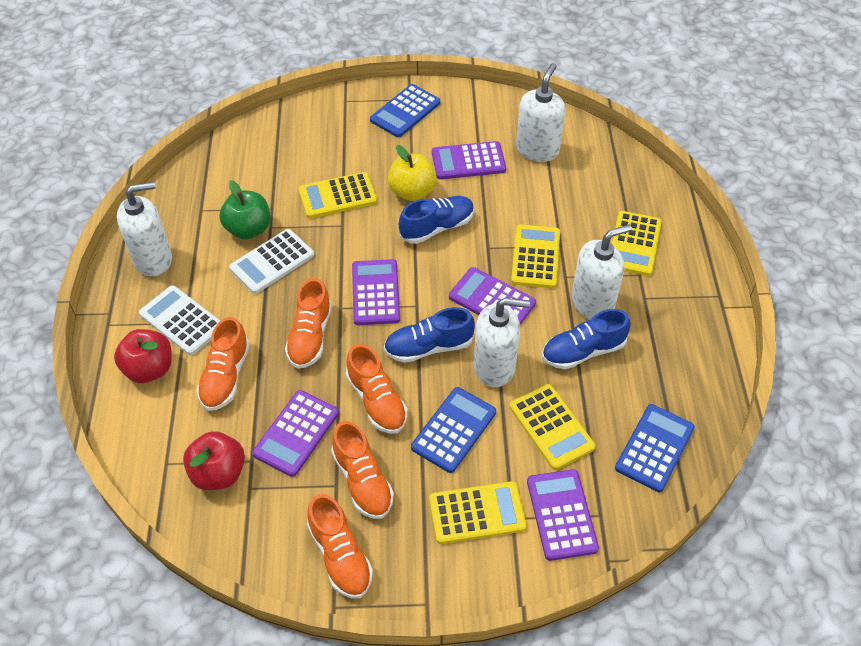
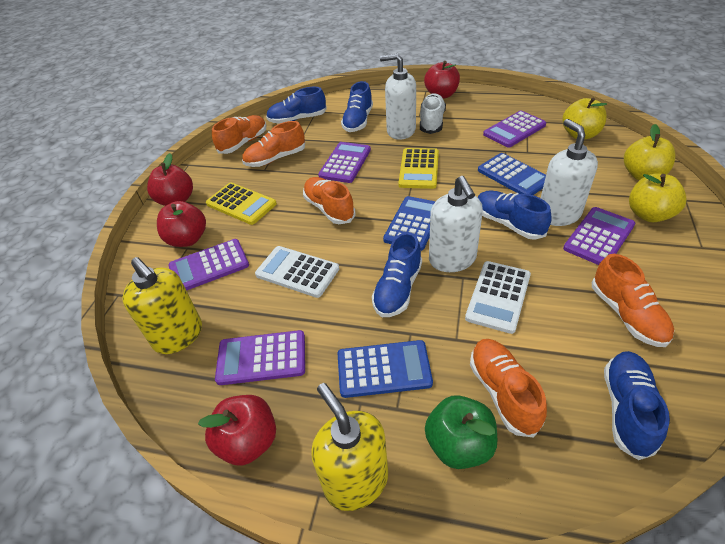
blue shoe: 3 -> 5
red apple: 2 -> 4
white shoe: 0 -> 1
white soap dispenser: 4 -> 3
yellow apple: 1 -> 3
yellow calculator: 5 -> 2
yellow soap dispenser: 0 -> 2

